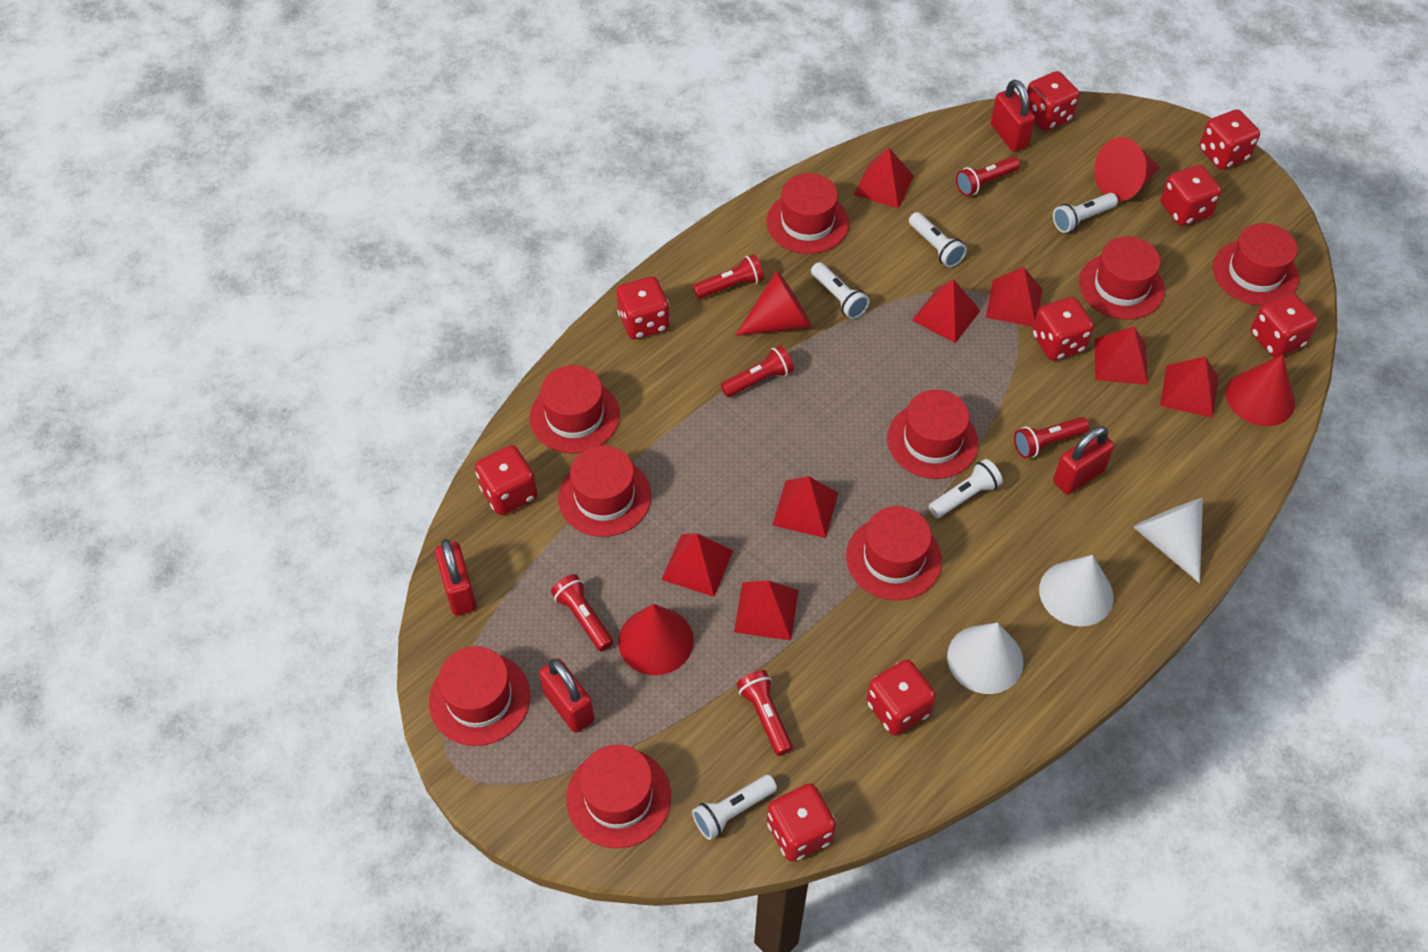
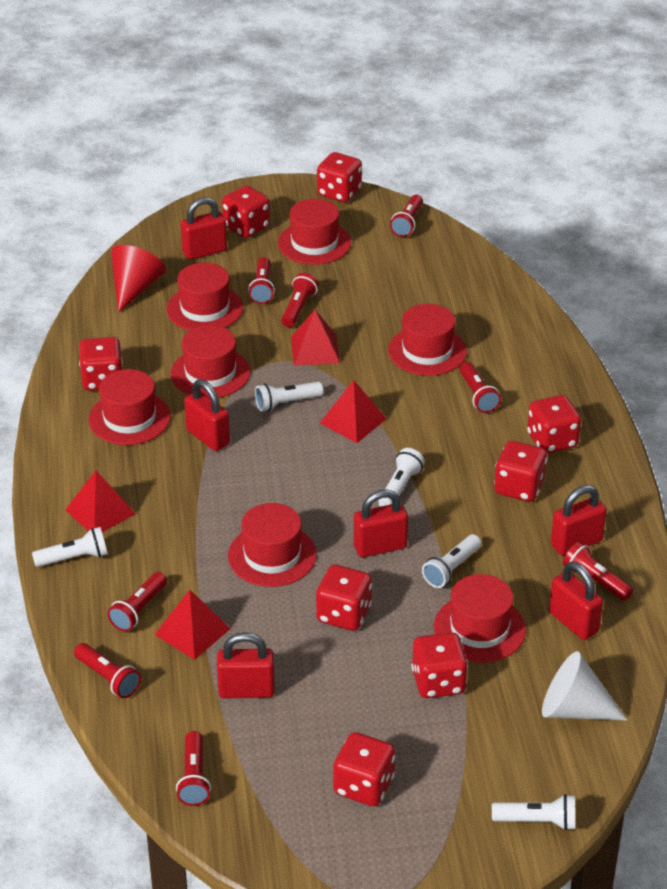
red cone: 4 -> 1
red dice: 9 -> 8
red flashlight: 6 -> 8
red hat: 9 -> 7
red padlock: 4 -> 6
red pyramid: 8 -> 4
white cone: 3 -> 1

